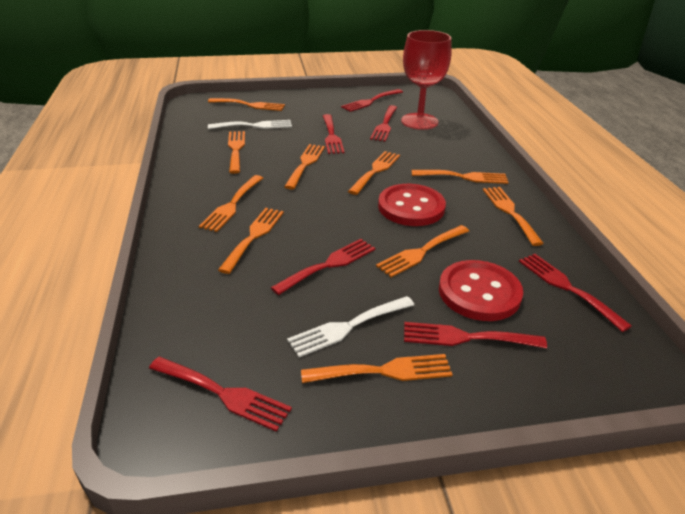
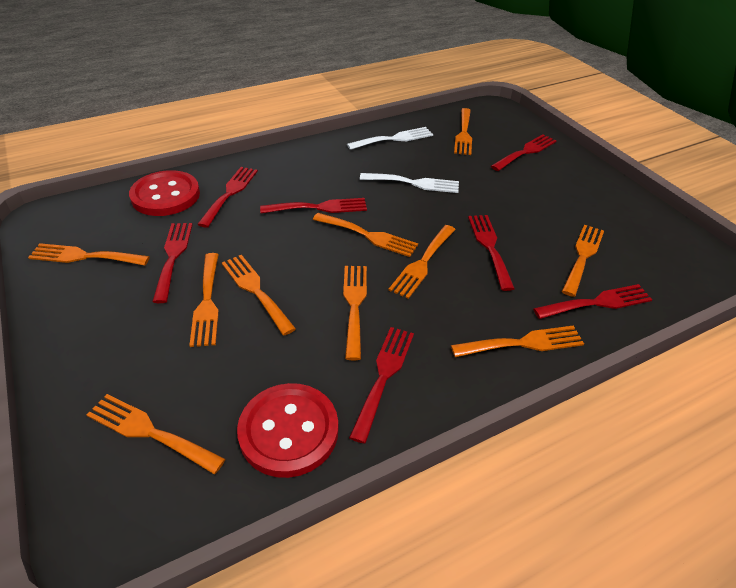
red goblet: 1 -> 0

